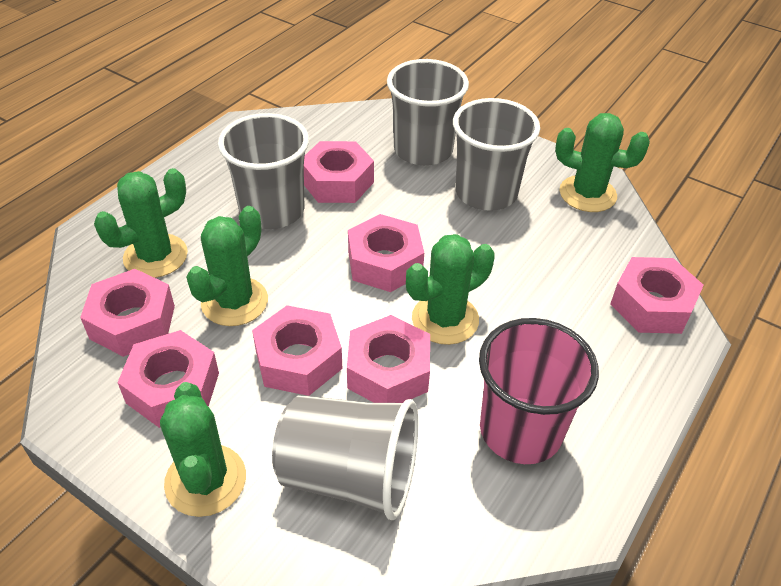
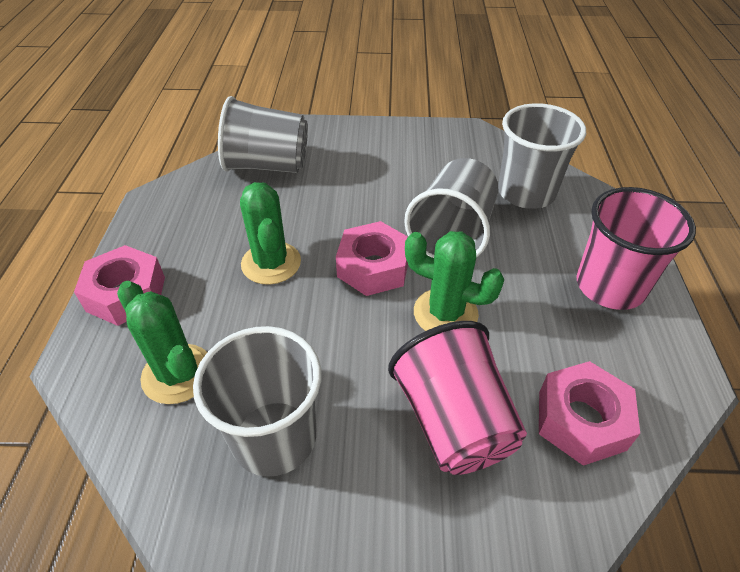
green cactus: 5 -> 3
pink cup: 1 -> 2
pink nut: 7 -> 3

